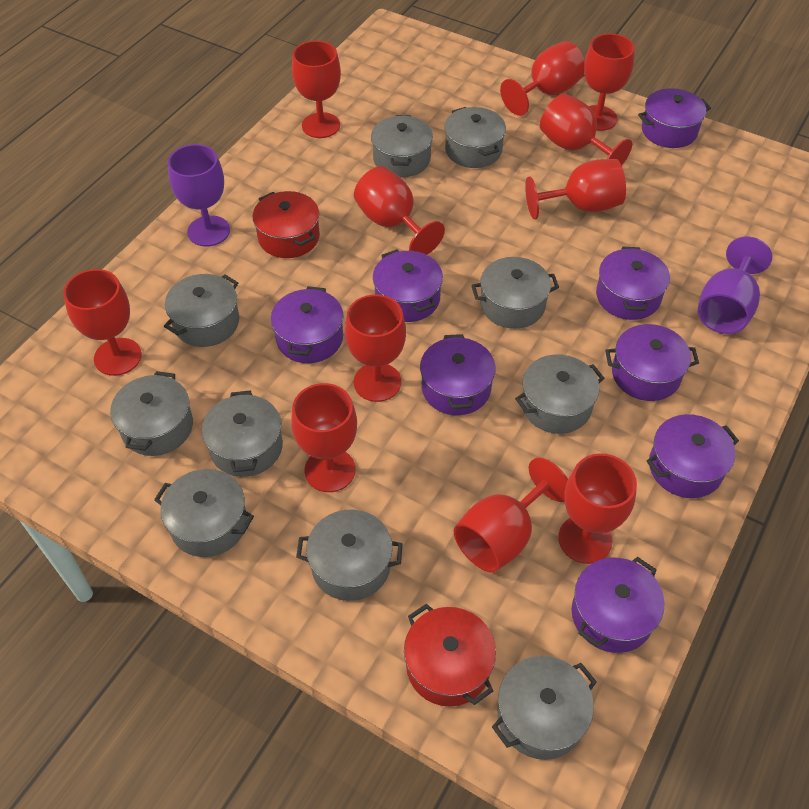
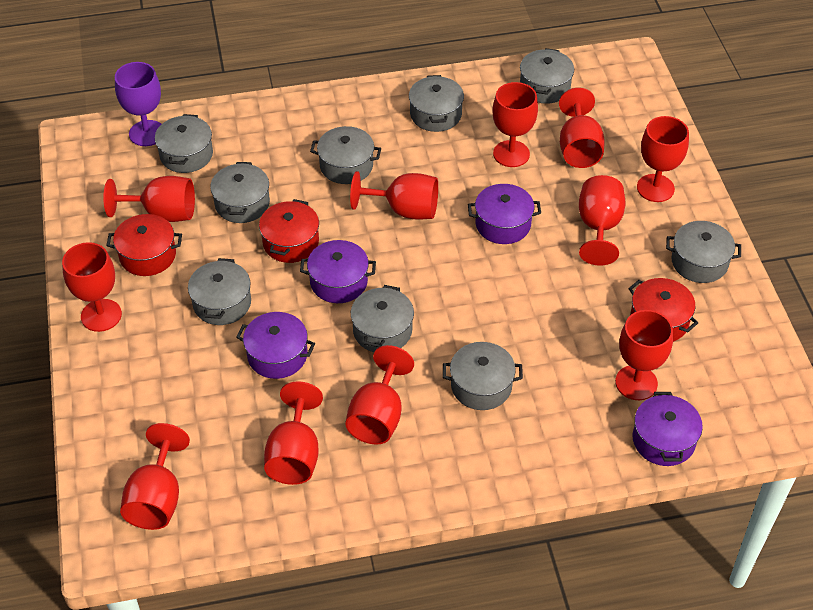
grey pot: 10 -> 9
purple goblet: 2 -> 1
purple pot: 8 -> 4
red pot: 2 -> 3

